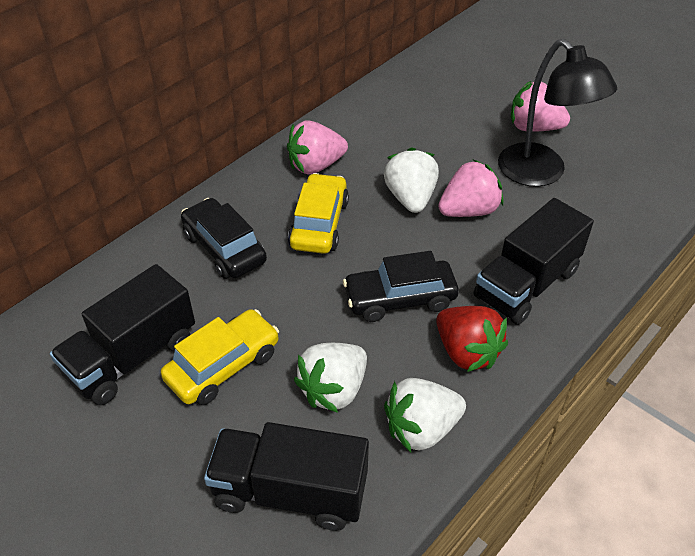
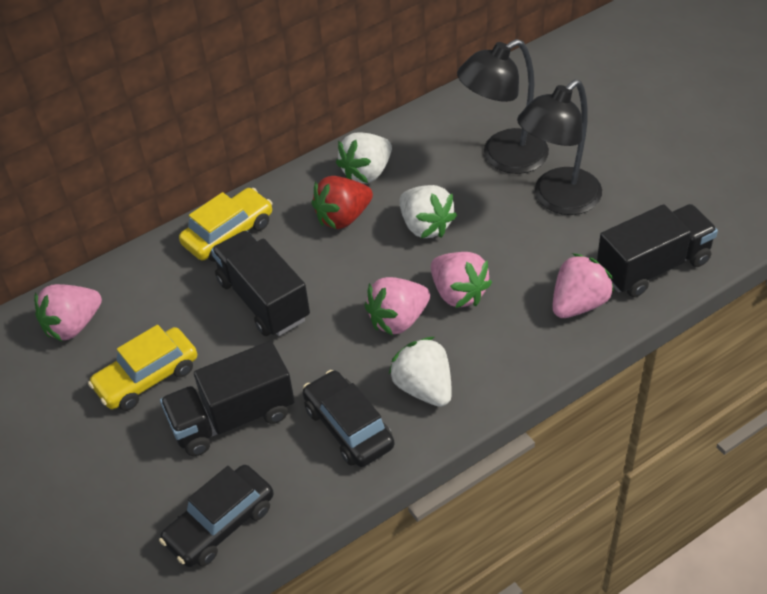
black lamp: 1 -> 2
pink strawberry: 3 -> 4

